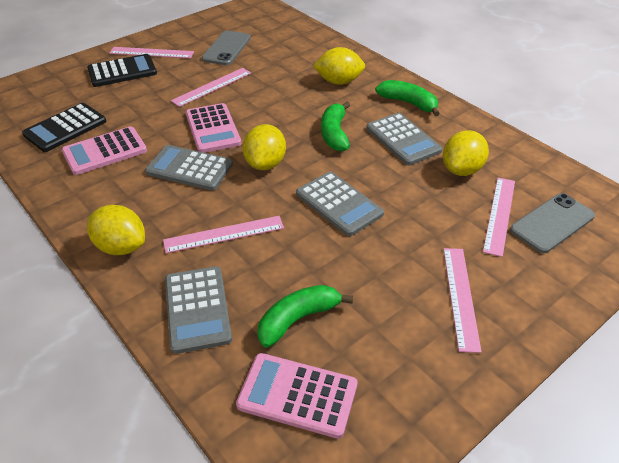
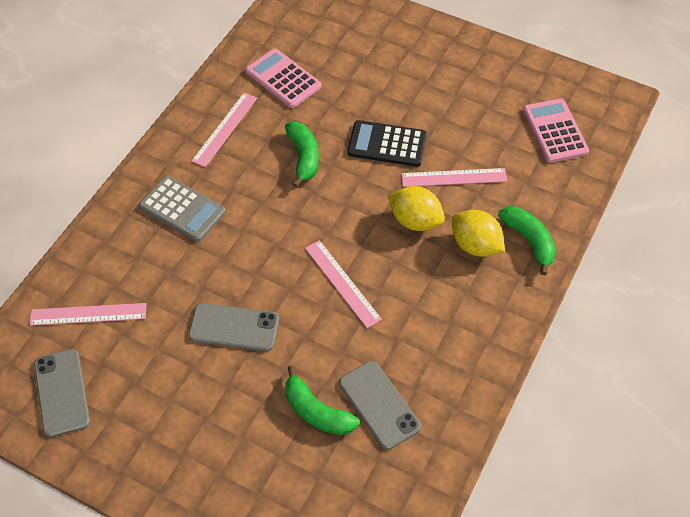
black calculator: 2 -> 1
grey calculator: 4 -> 1
grey phone: 2 -> 3
pink calculator: 3 -> 2
pink ruler: 5 -> 4
yellow lemon: 4 -> 2

